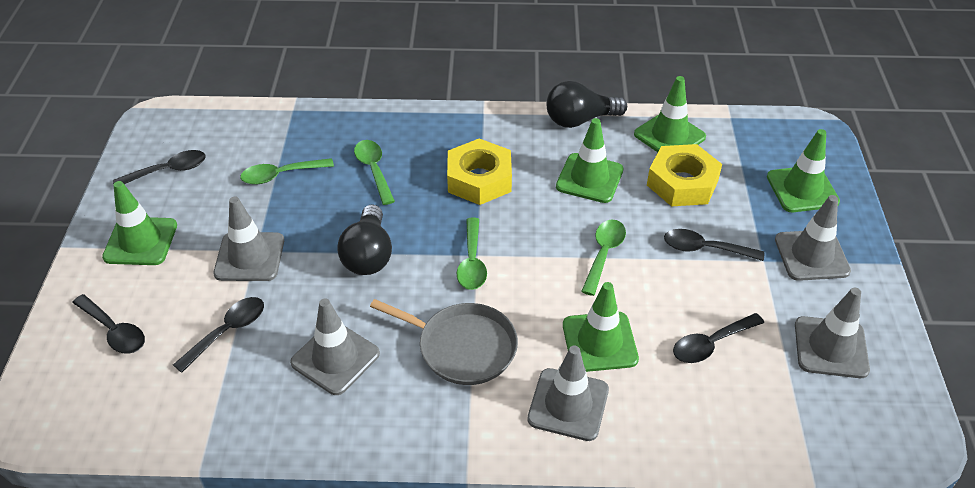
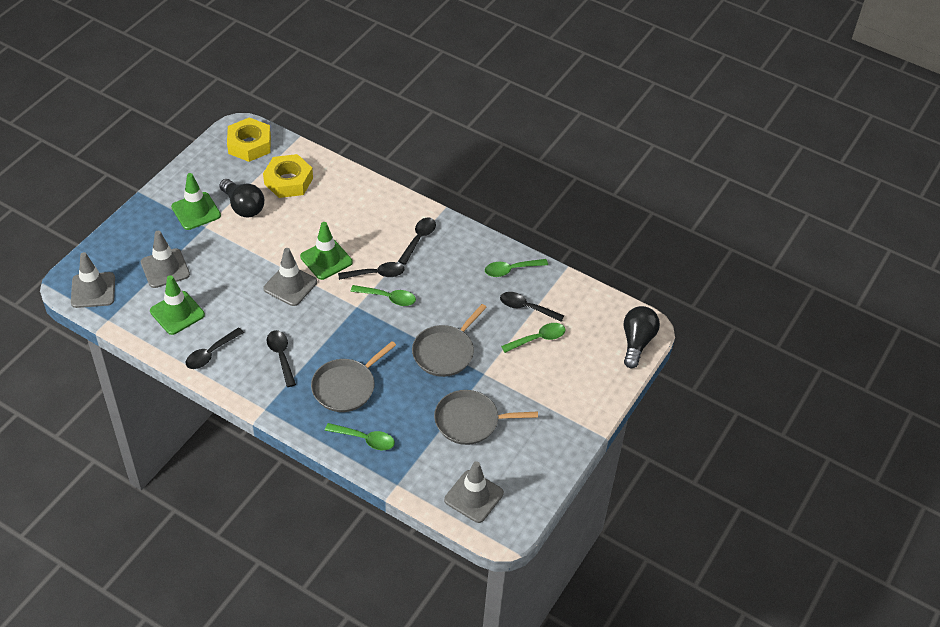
green traffic cone: 5 -> 3
grey pan: 1 -> 3
grey traffic cone: 5 -> 4

